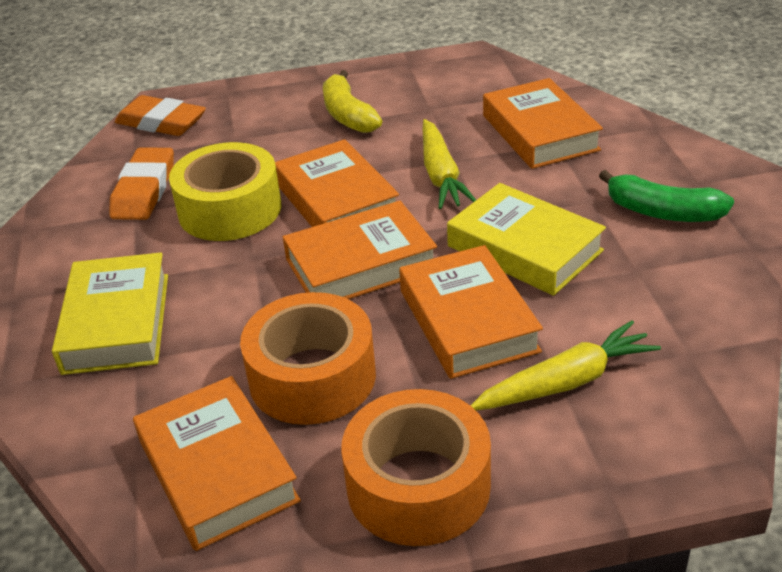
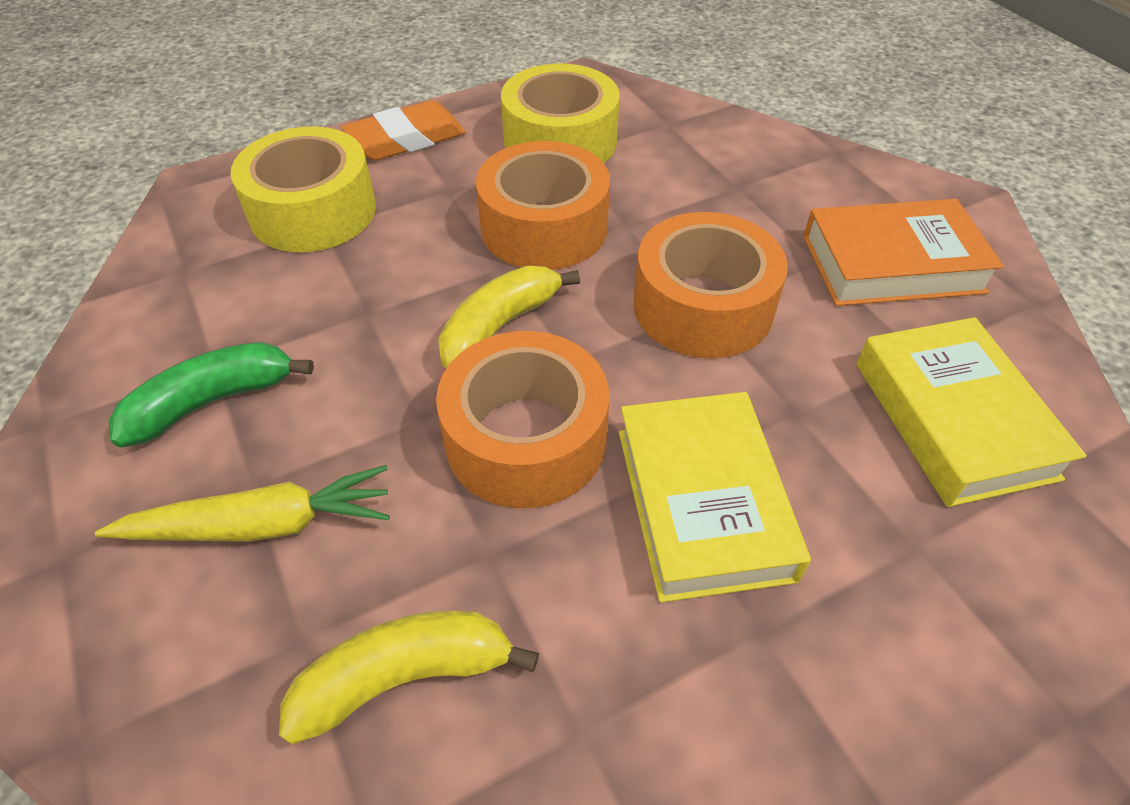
orange book: 5 -> 1
orange eraser: 2 -> 1
orange tape: 2 -> 3
yellow banana: 1 -> 2
yellow carrot: 2 -> 1
yellow tape: 1 -> 2

